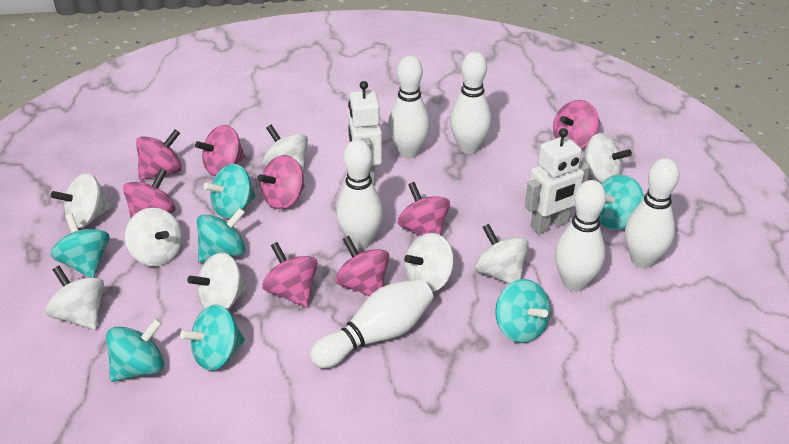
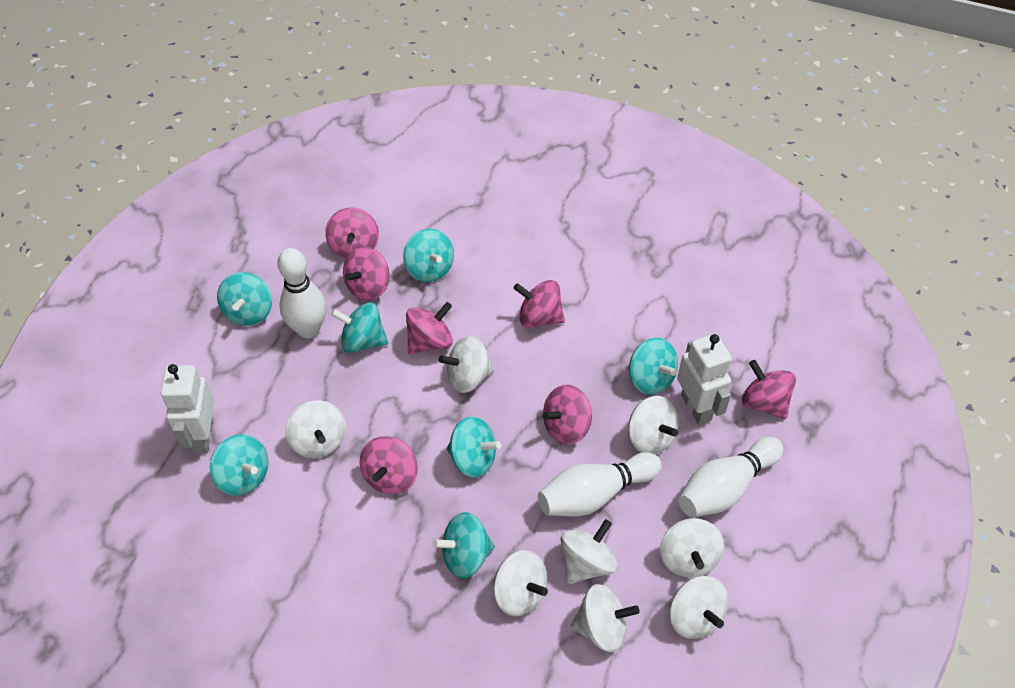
pink spinning top: 8 -> 7
white bowling pin: 6 -> 3

